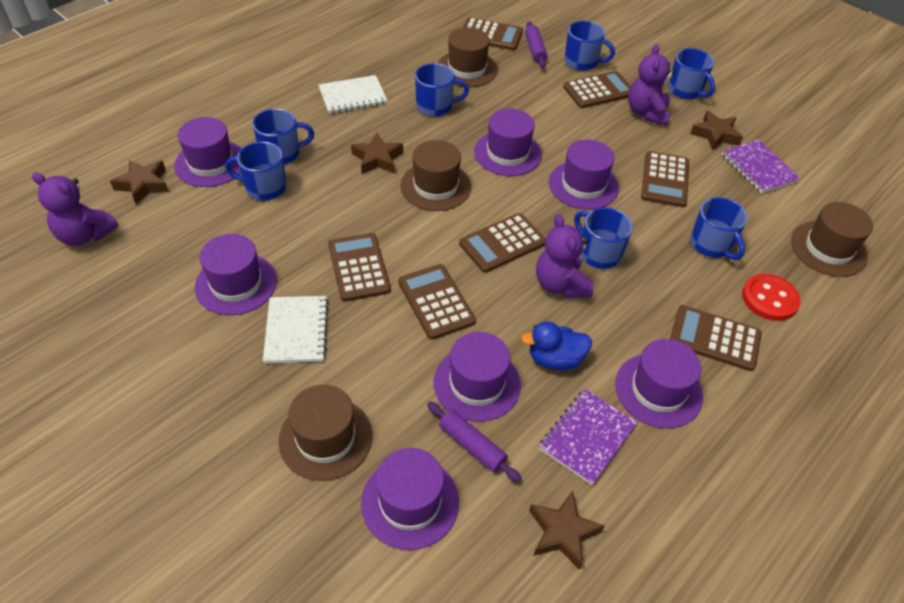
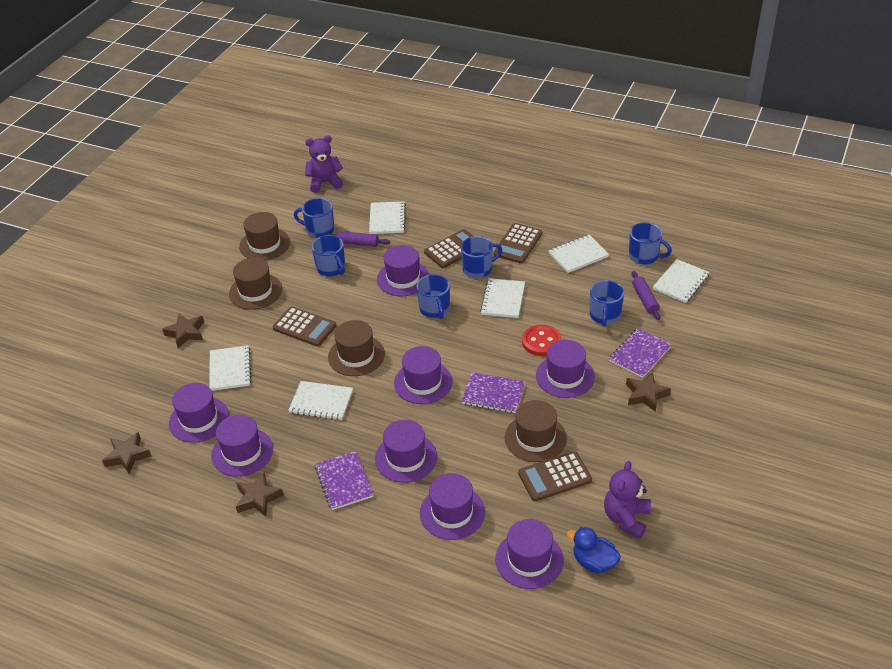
blue mug: 7 -> 6
brown calculator: 7 -> 4
purple hat: 7 -> 8
purple notebook: 2 -> 3
purple teddy bear: 3 -> 2
white notebook: 2 -> 6

